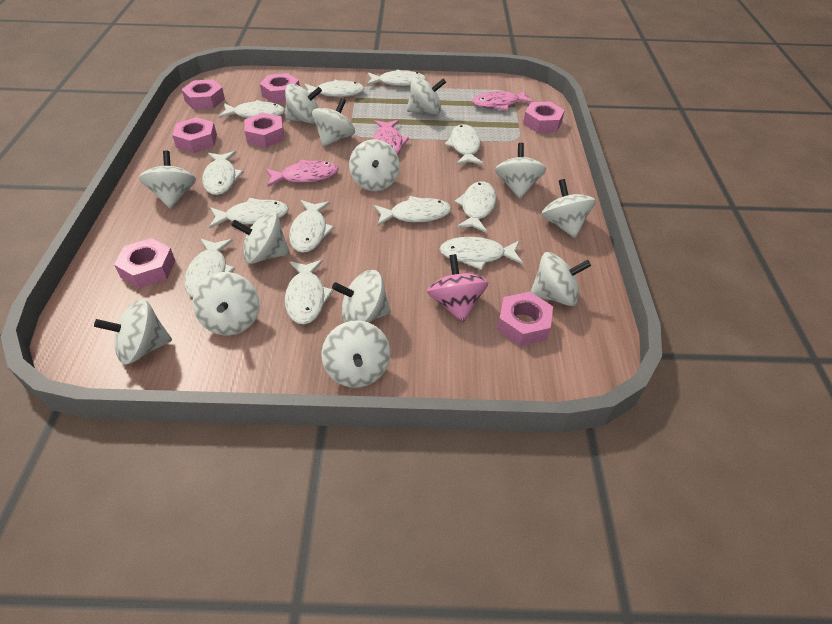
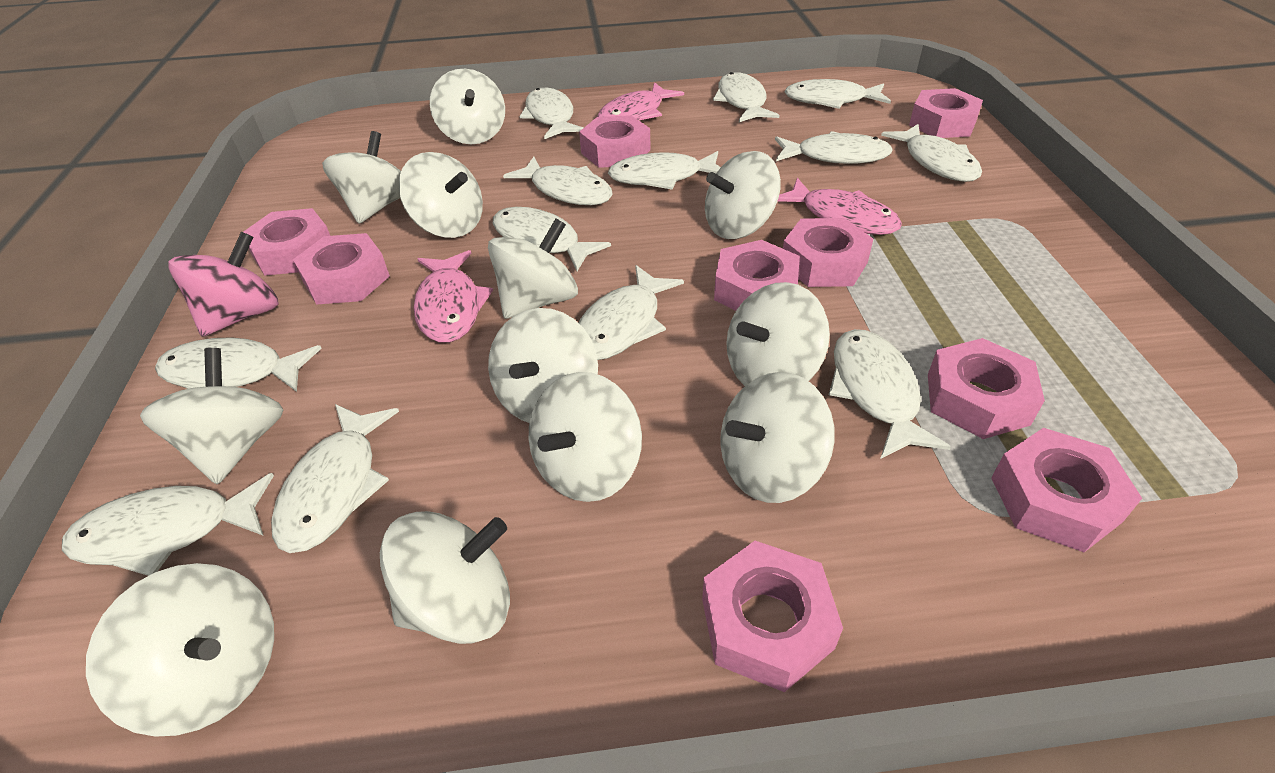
pink nut: 7 -> 9
white fish: 12 -> 13
white spinning top: 13 -> 12

